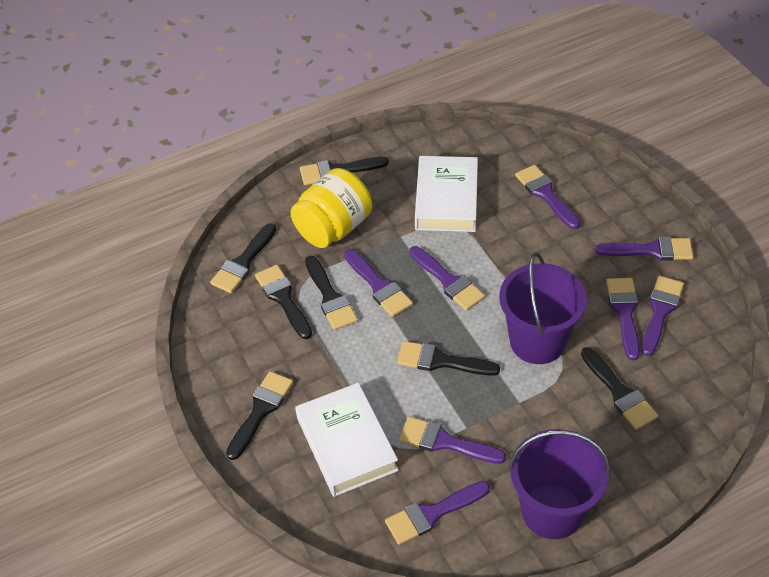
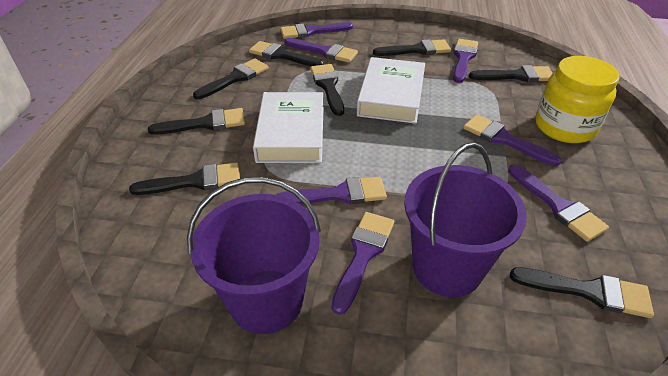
black brush: 7 -> 8
purple brush: 8 -> 7

